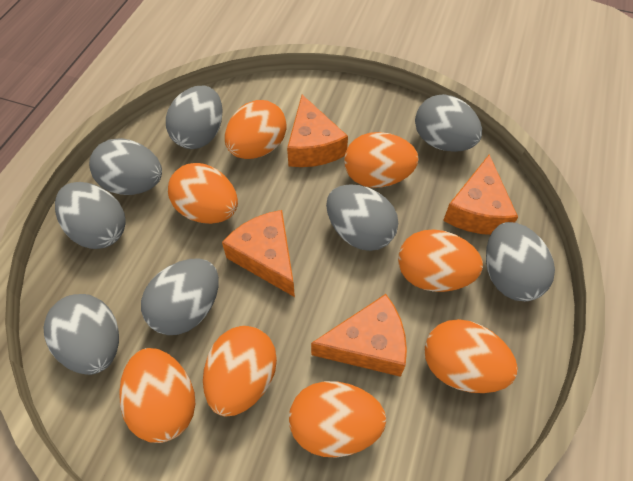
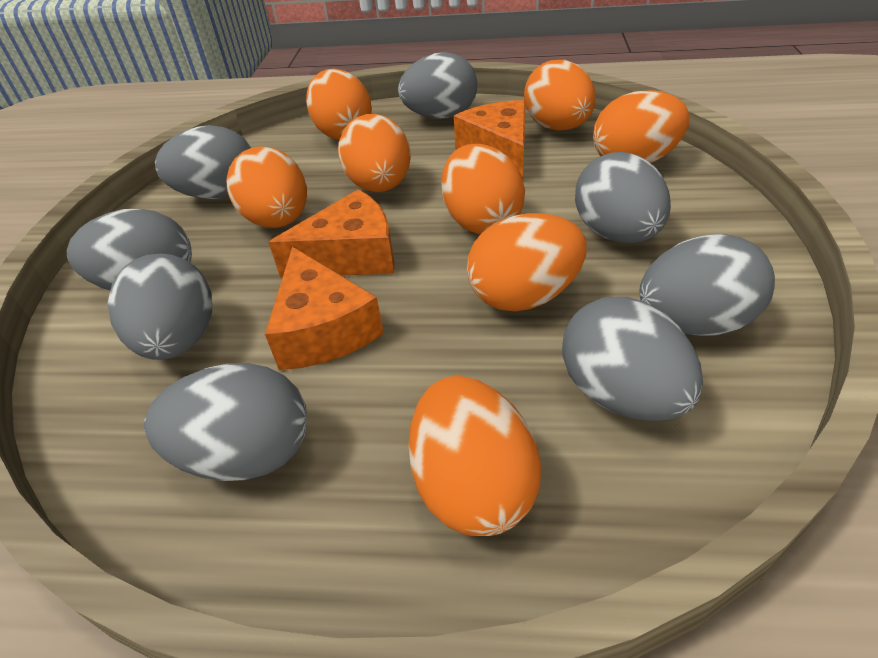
orange cheese: 4 -> 3

